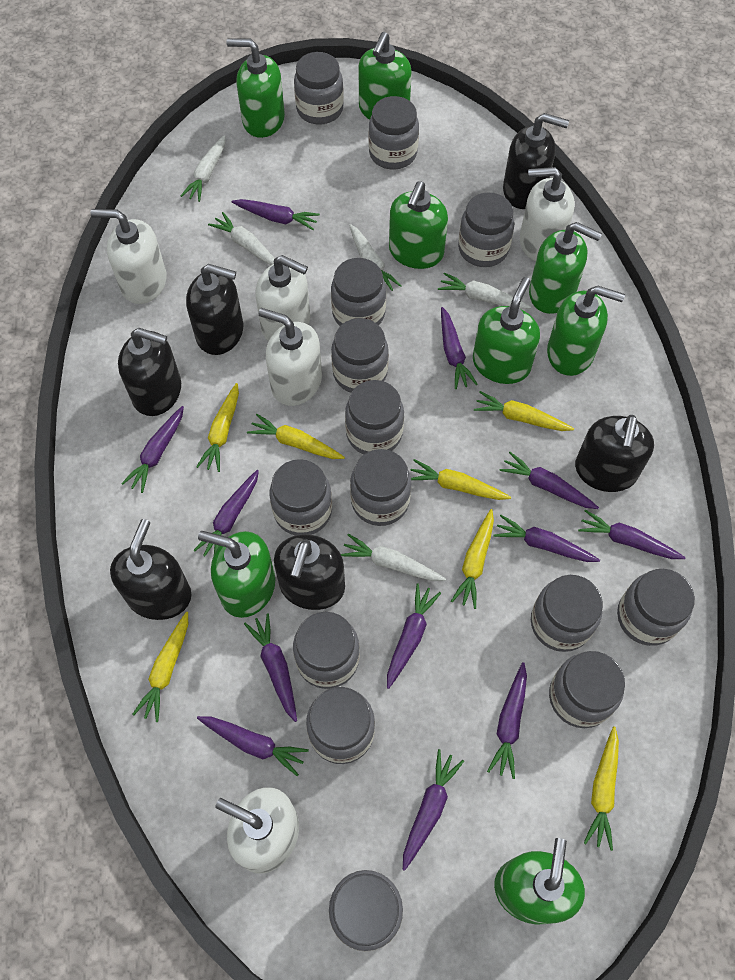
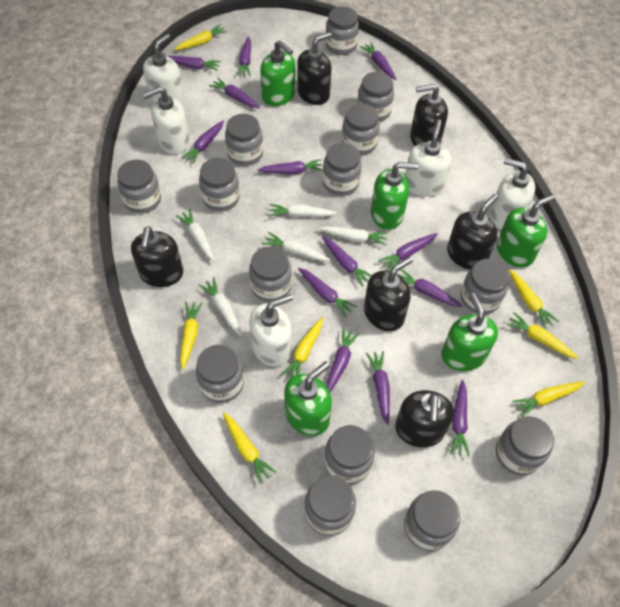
green soap dispenser: 8 -> 5
purple carrot: 12 -> 13

